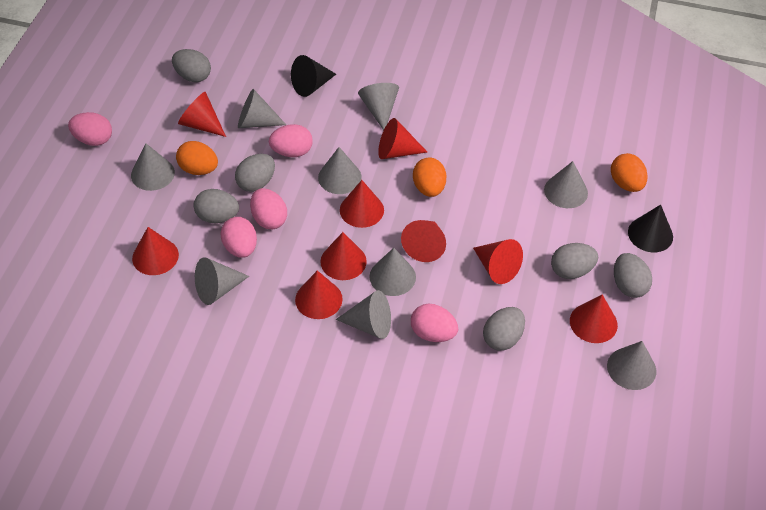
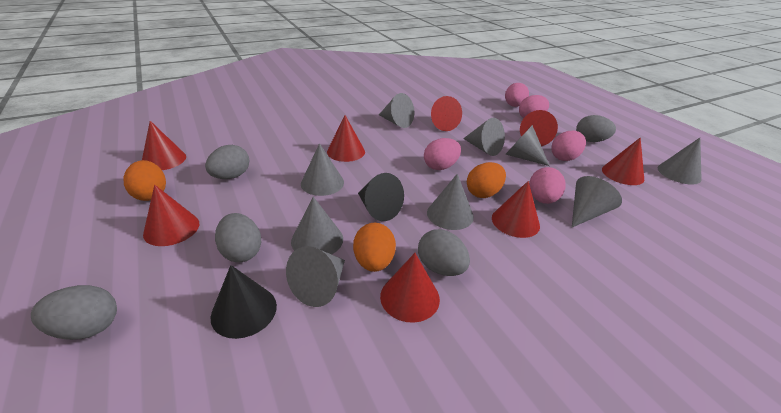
grey egg: 6 -> 5
red cone: 9 -> 8

